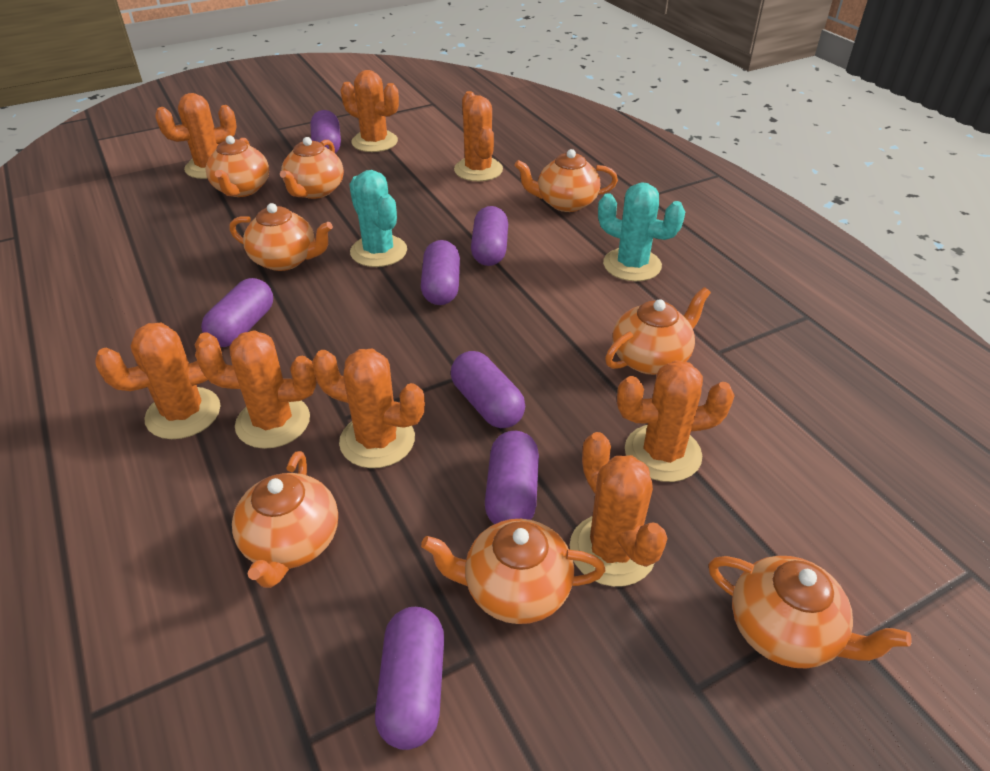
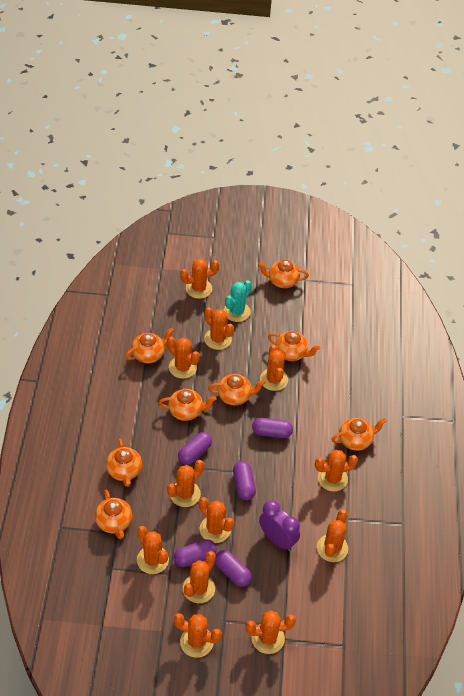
orange cactus: 8 -> 12
purple capsule: 7 -> 5
purple clock: 0 -> 1
turquoise cactus: 2 -> 1

